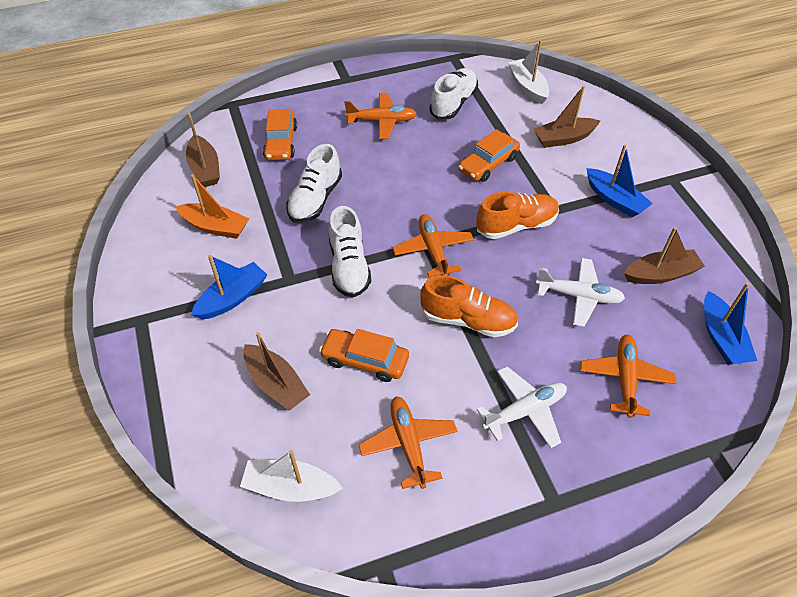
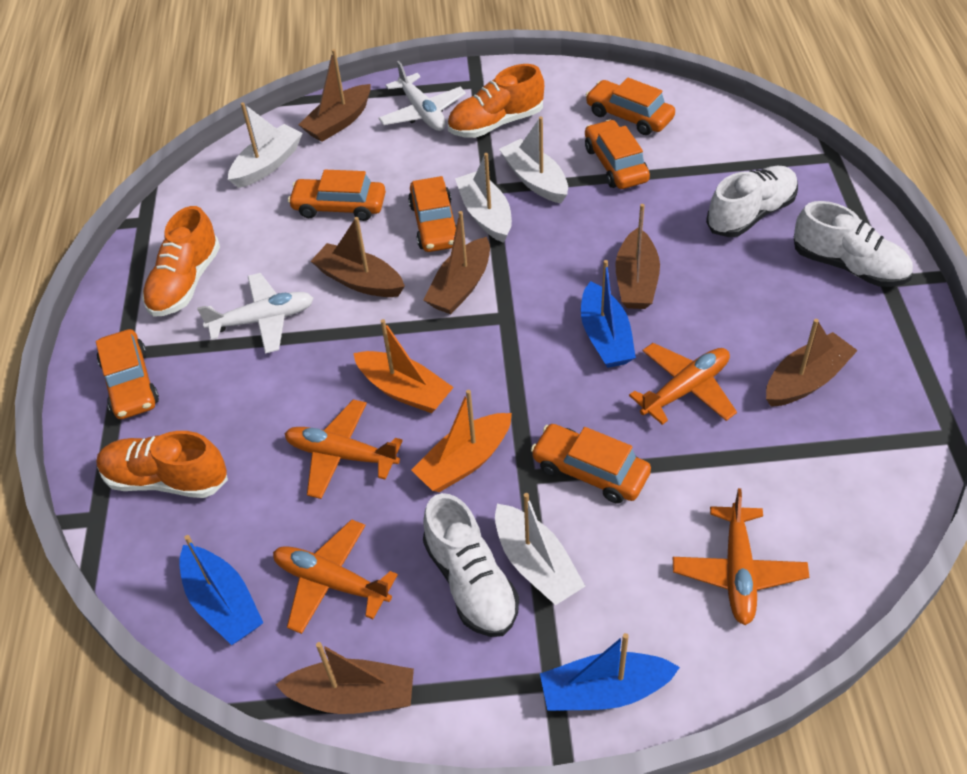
brown boat: 4 -> 6
orange boat: 1 -> 2
orange car: 3 -> 6
orange shoe: 2 -> 3
white boat: 2 -> 4

